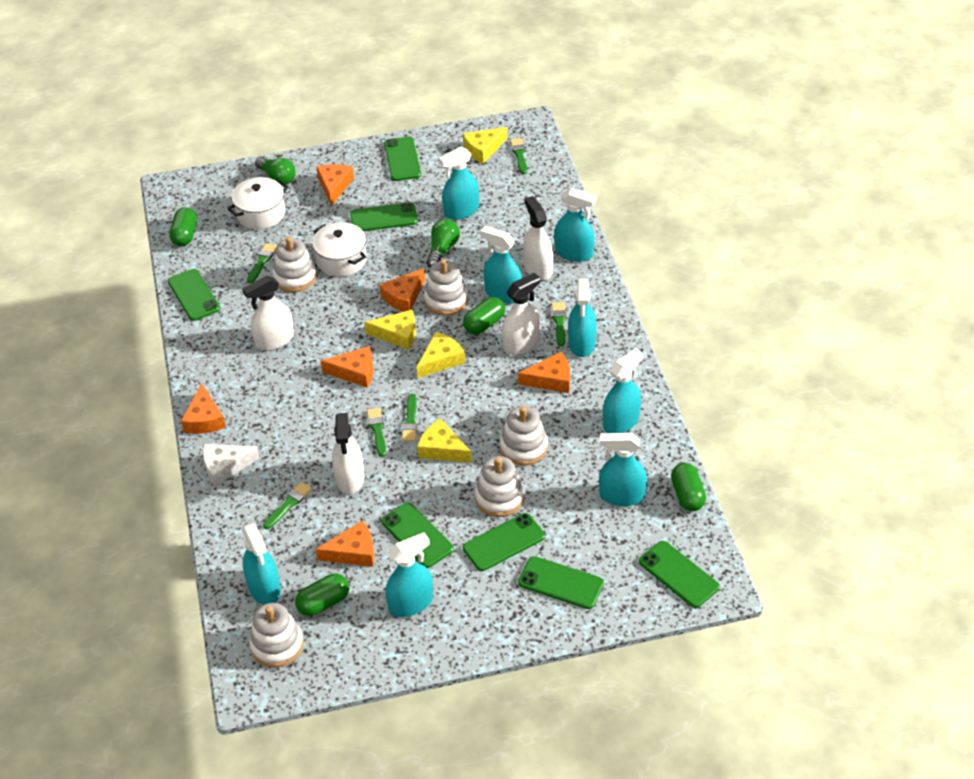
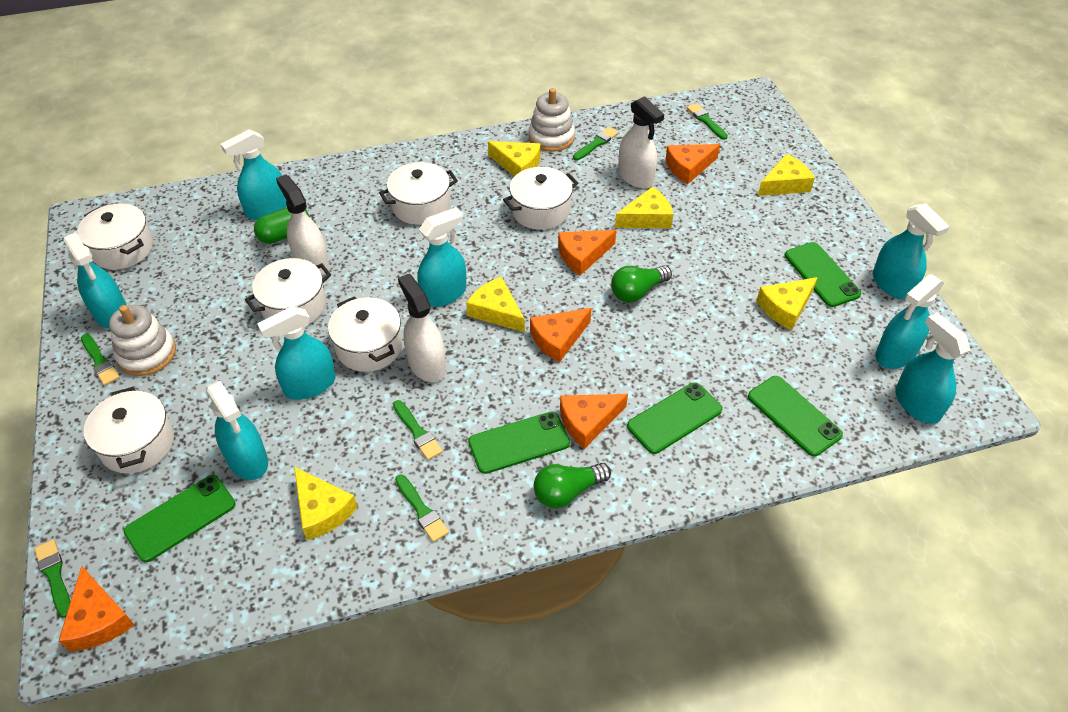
green capsule: 4 -> 1
green phone: 7 -> 5
orange cheese: 6 -> 5
white cheese: 1 -> 0
white pot: 2 -> 6
white spray bottle: 4 -> 3
white stacking toy: 5 -> 2
yellow cheese: 4 -> 6

